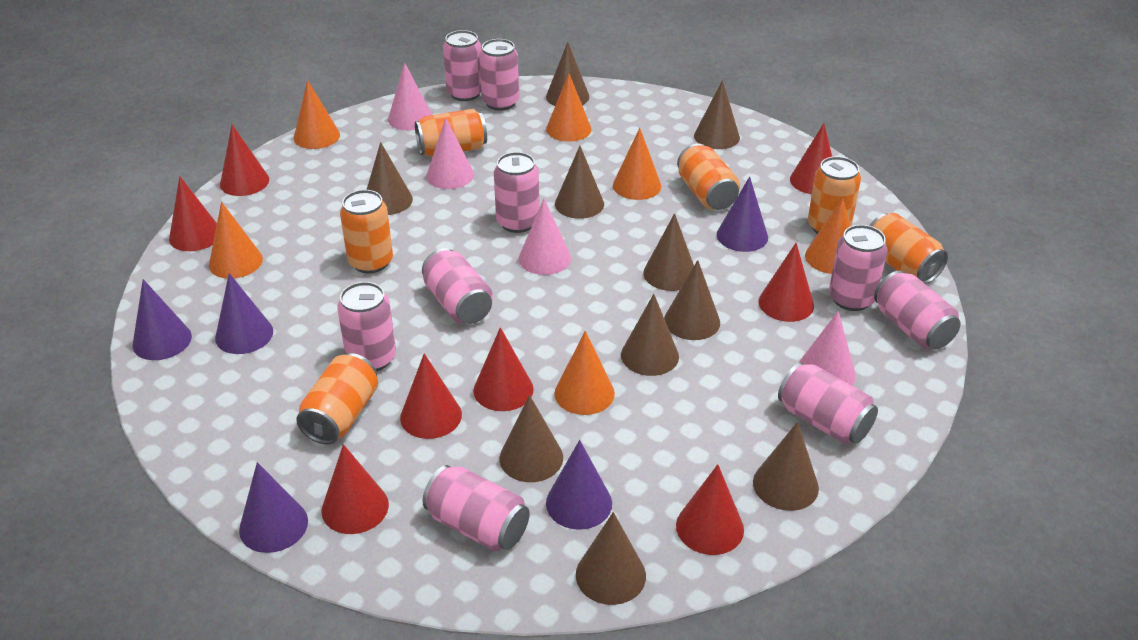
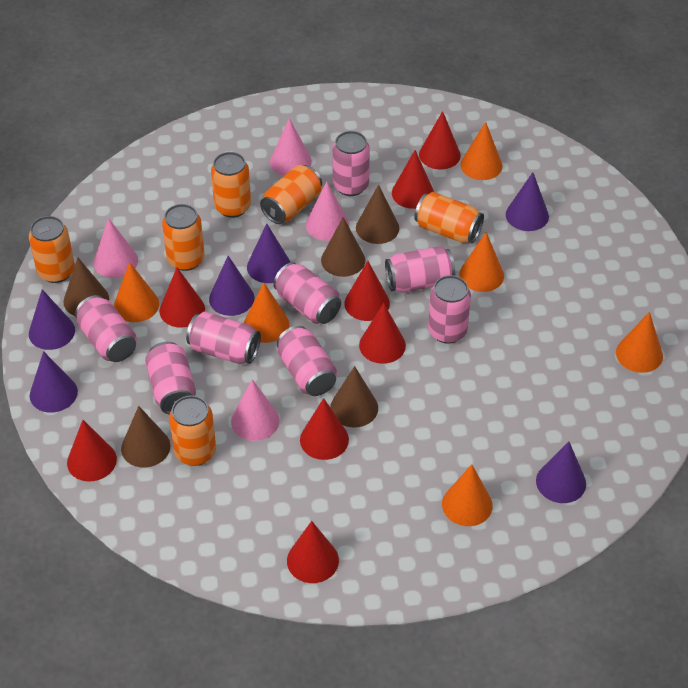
brown cone: 10 -> 5
pink can: 9 -> 8
purple cone: 5 -> 6

